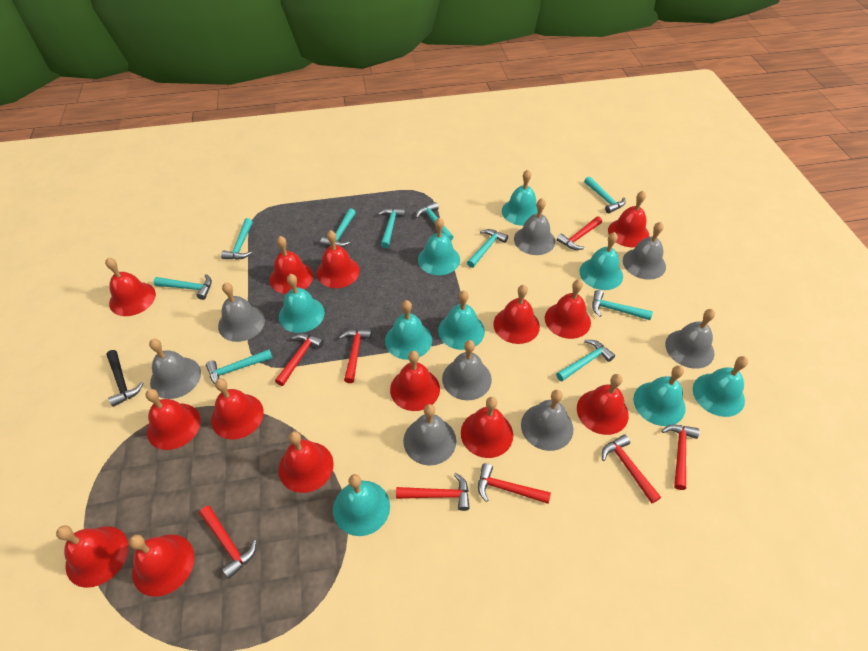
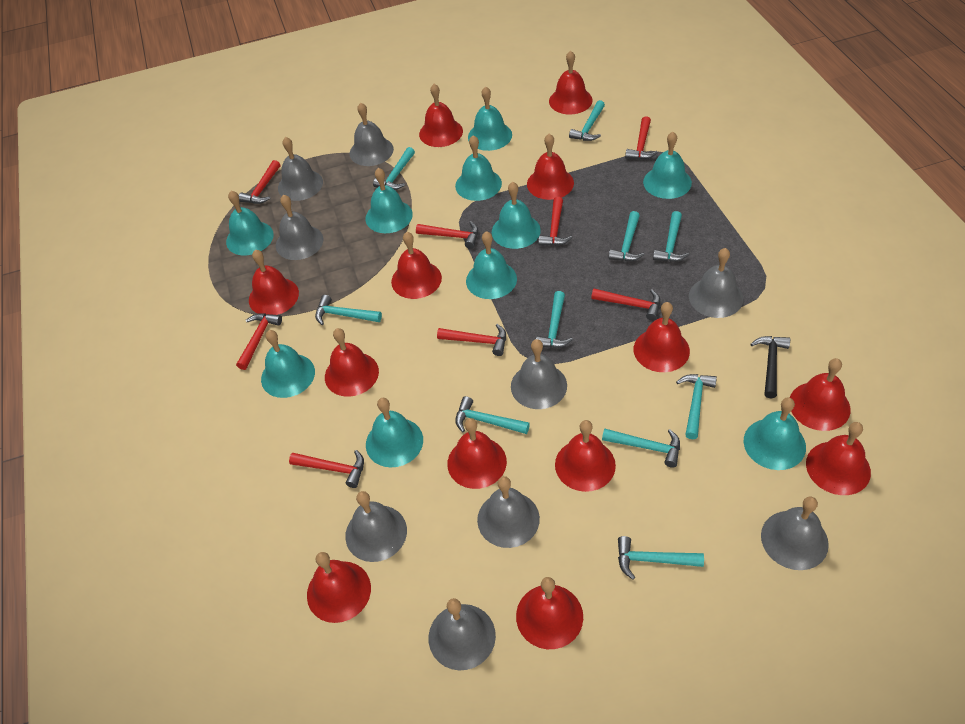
grey bell: 8 -> 9
red bell: 14 -> 13
turquoise bell: 9 -> 10

